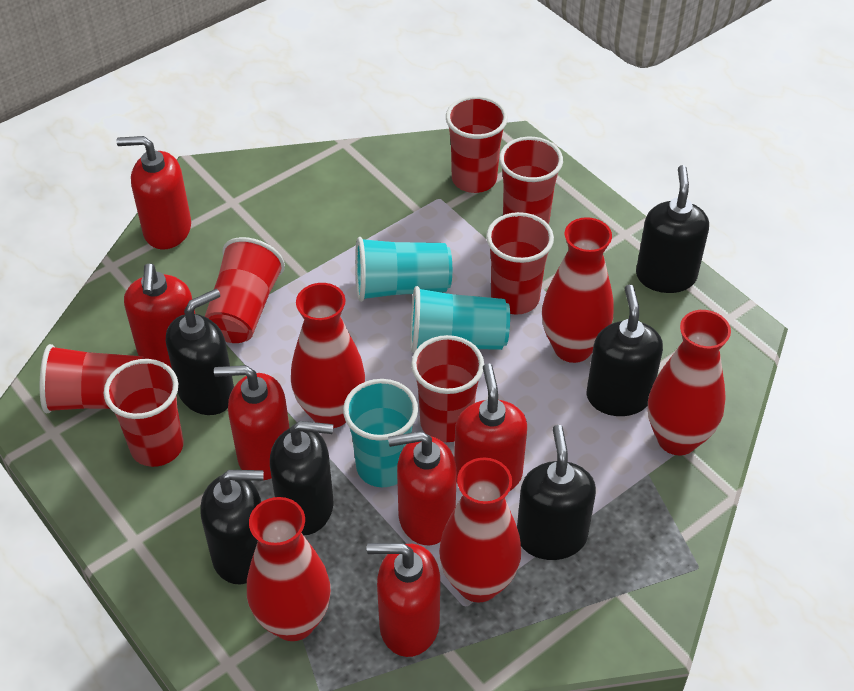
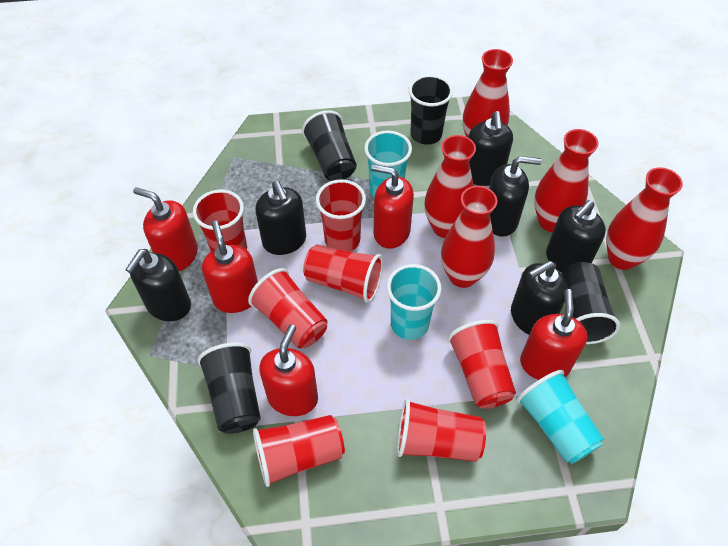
black cup: 0 -> 4
red soap dispenser: 6 -> 5

